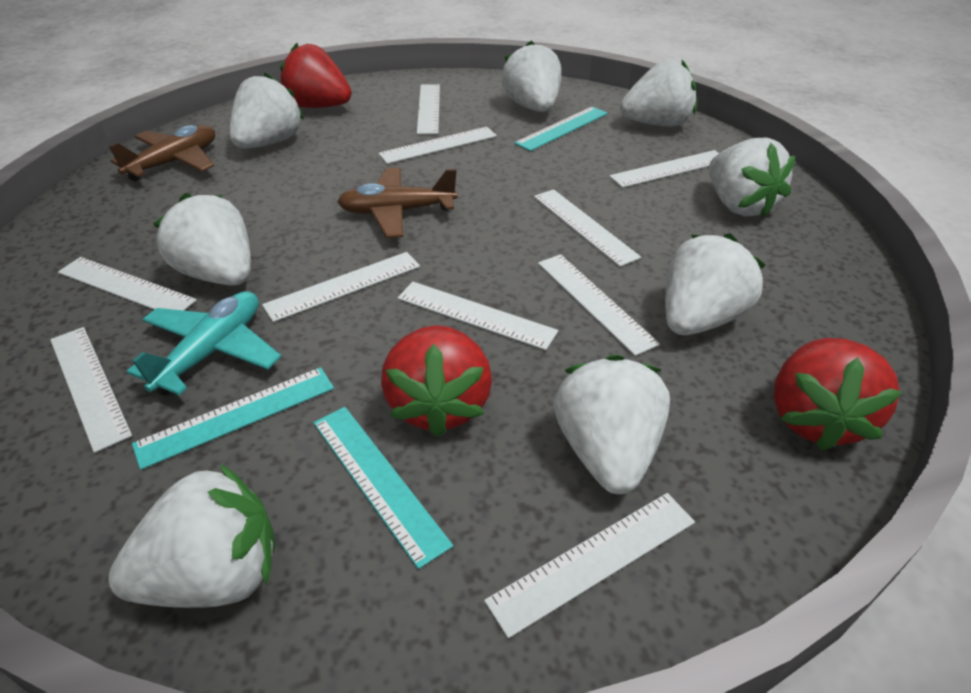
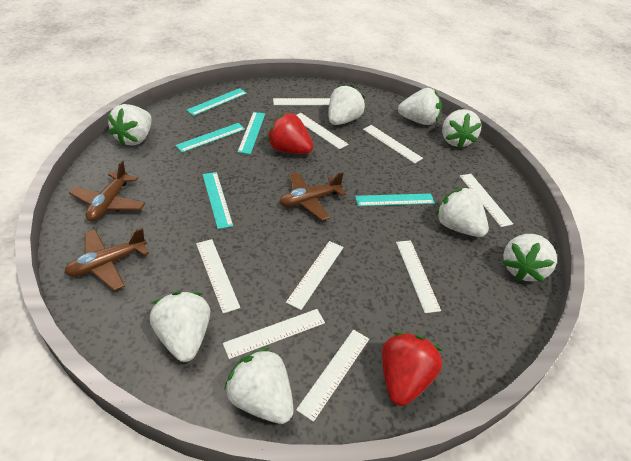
brown plane: 2 -> 3
red strawberry: 3 -> 2
turquoise plane: 1 -> 0
turquoise ruler: 3 -> 5
white ruler: 10 -> 9

